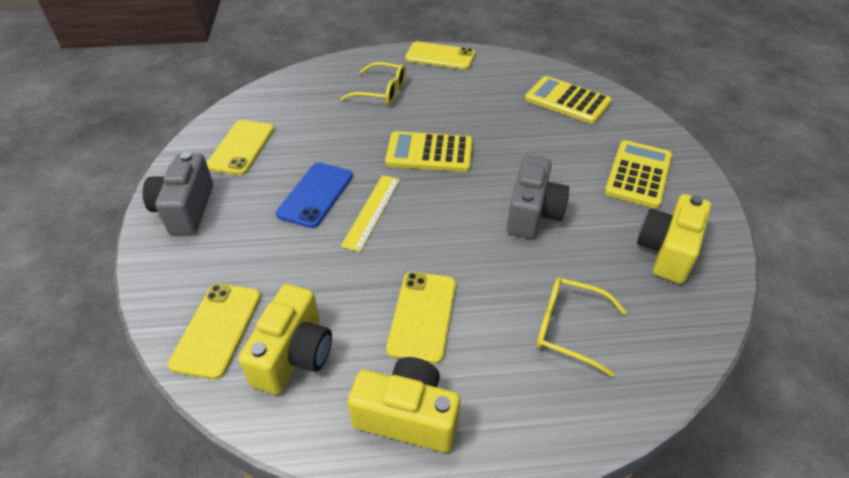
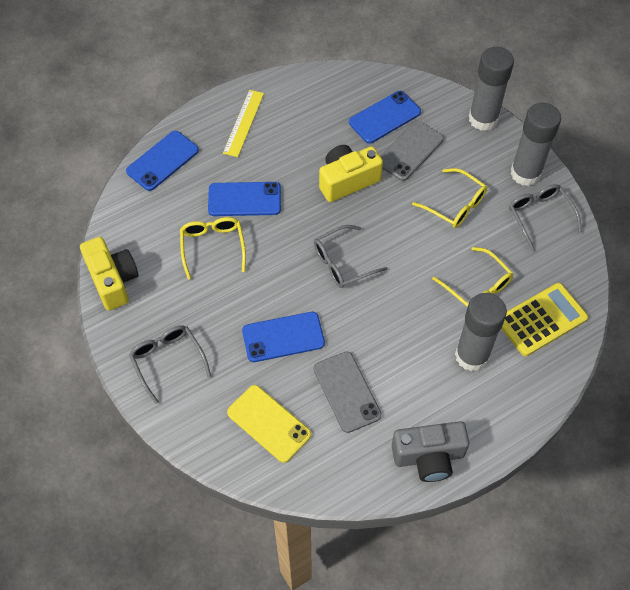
blue phone: 1 -> 4
grey camera: 2 -> 1
grey glasses: 0 -> 3
grey glue stick: 0 -> 3
grey phone: 0 -> 2
yellow calculator: 3 -> 1
yellow camera: 3 -> 2
yellow glasses: 2 -> 3
yellow phone: 4 -> 1

